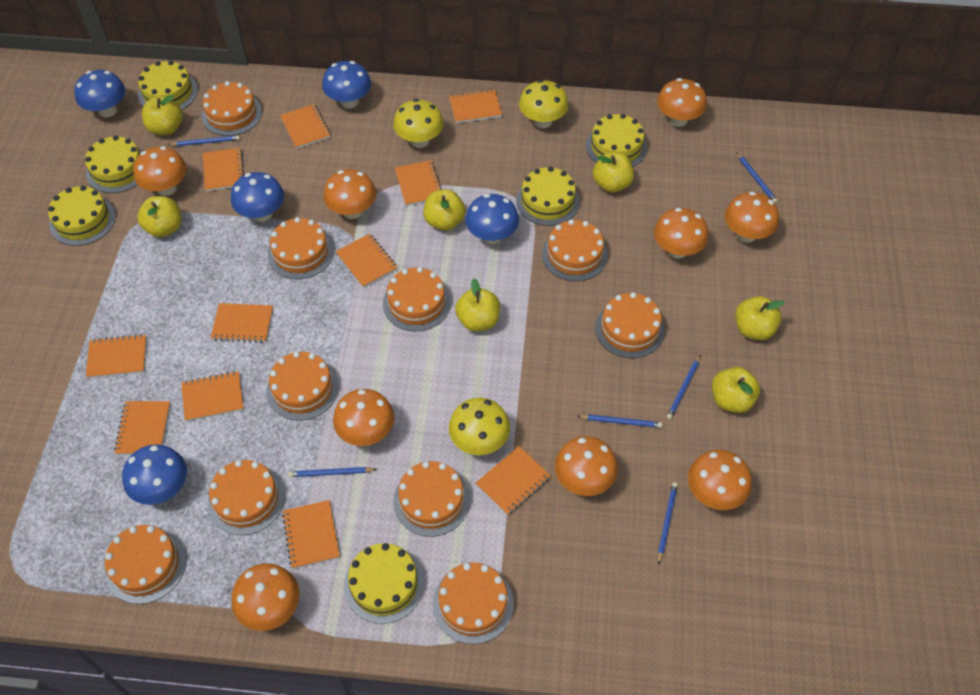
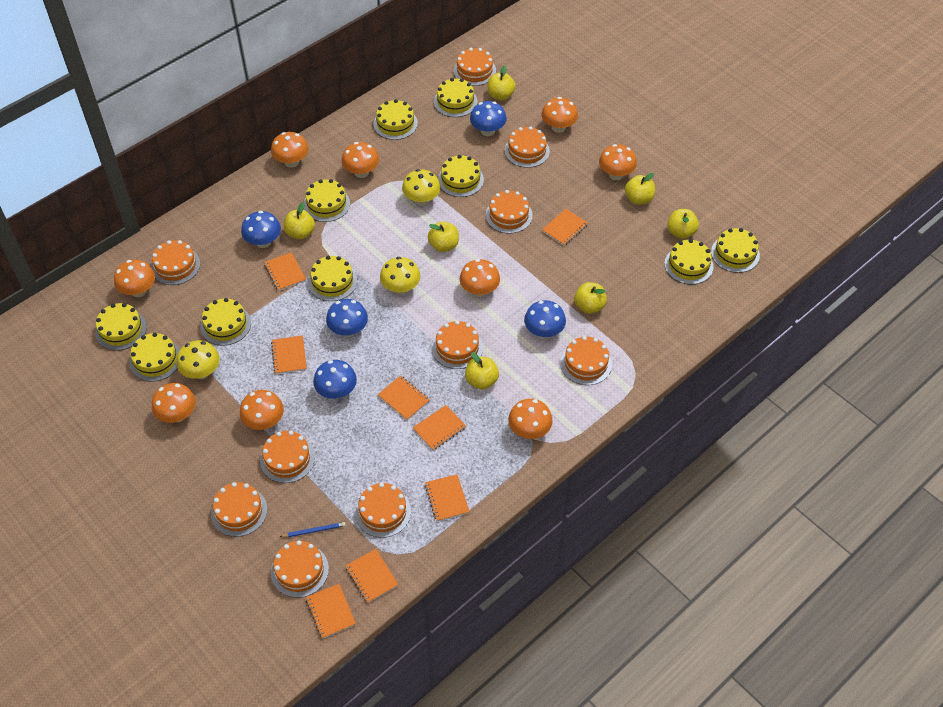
blue pencil: 6 -> 1
orange notebook: 11 -> 8
yellow cake: 6 -> 10

